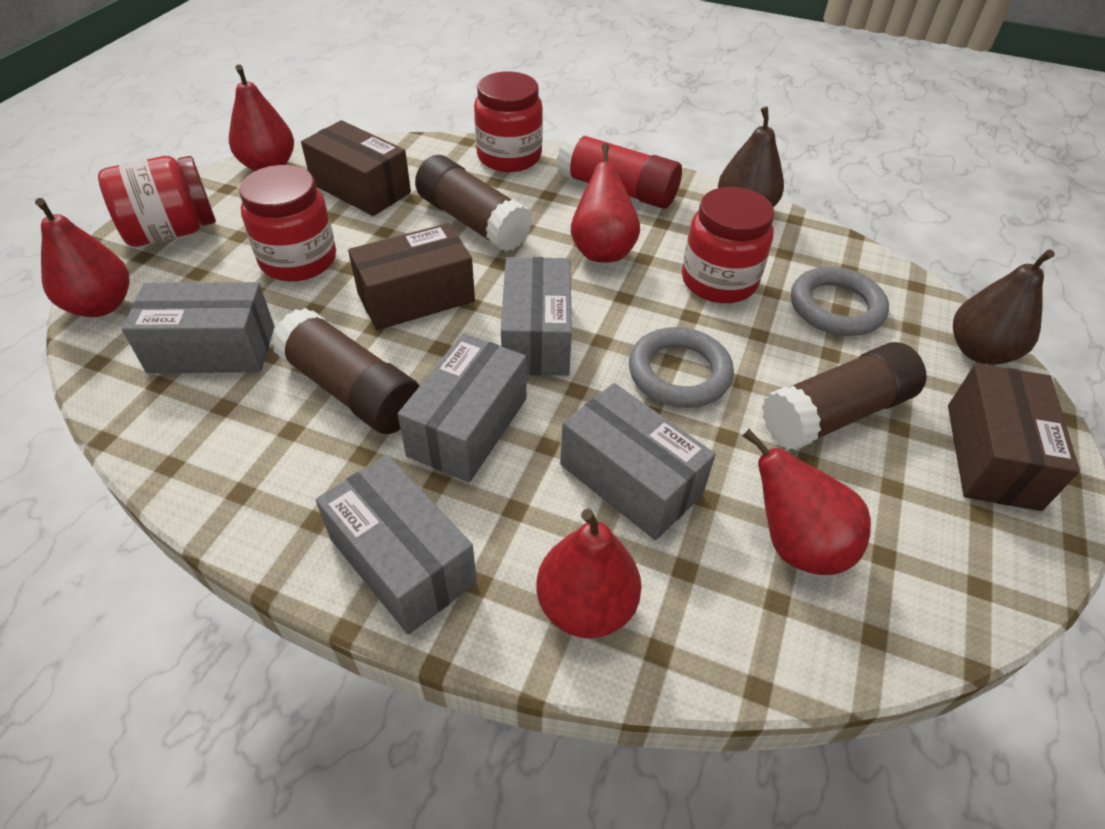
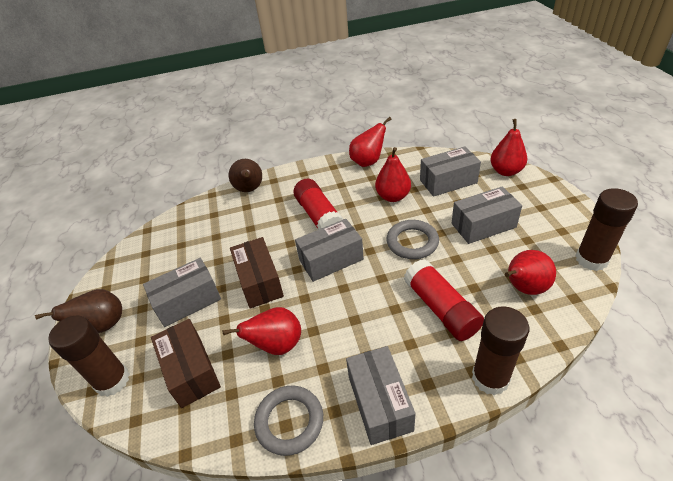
brown box: 3 -> 2
red glue stick: 1 -> 2
red jar: 4 -> 0

